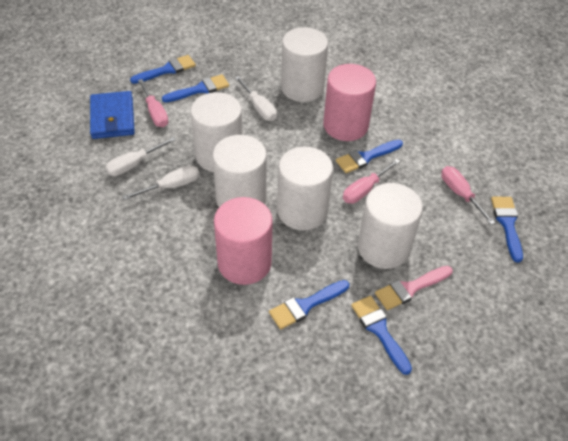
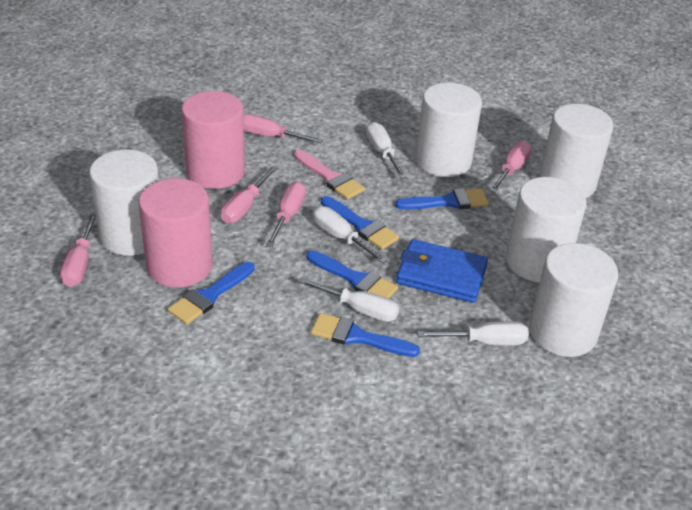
blue brush: 6 -> 5
pink screwdriver: 3 -> 5
white screwdriver: 3 -> 4

